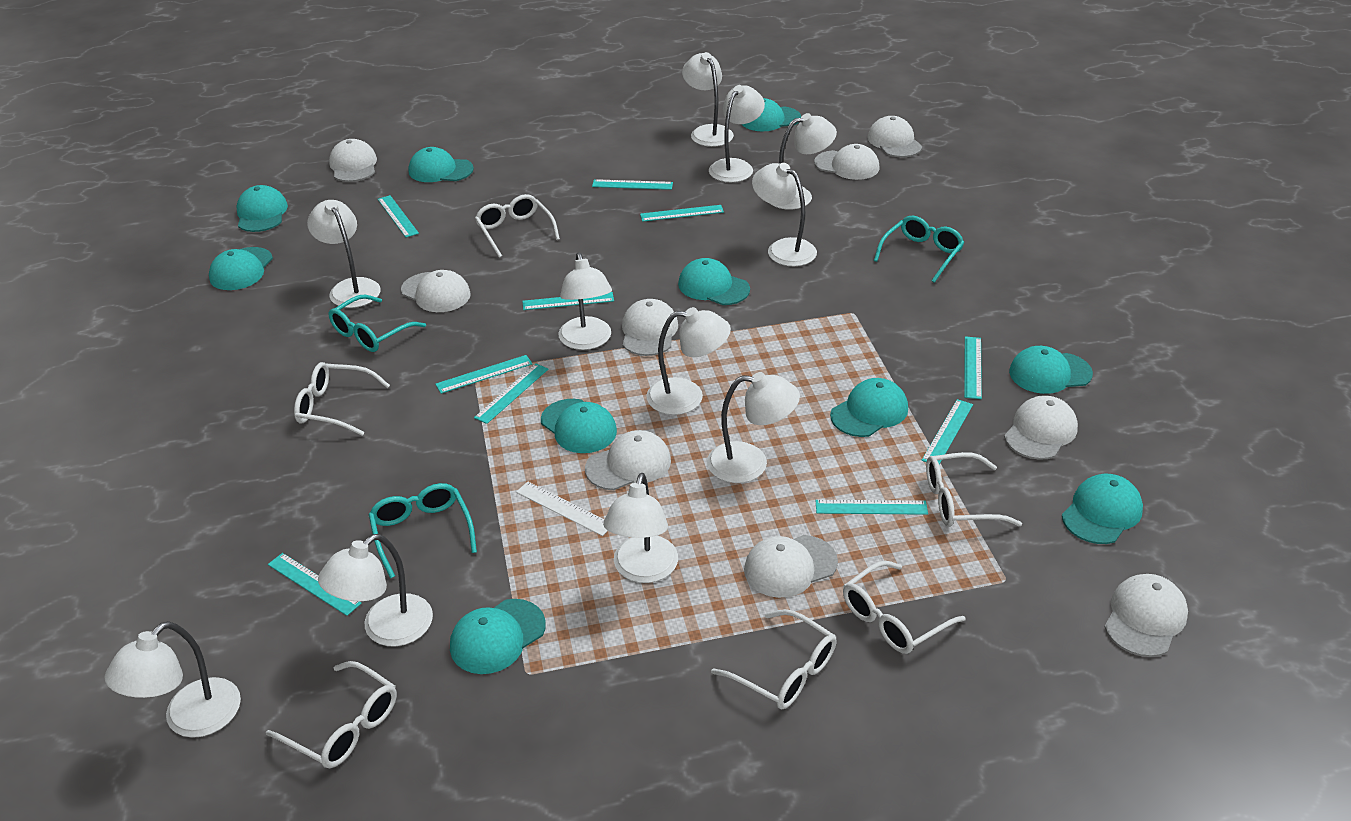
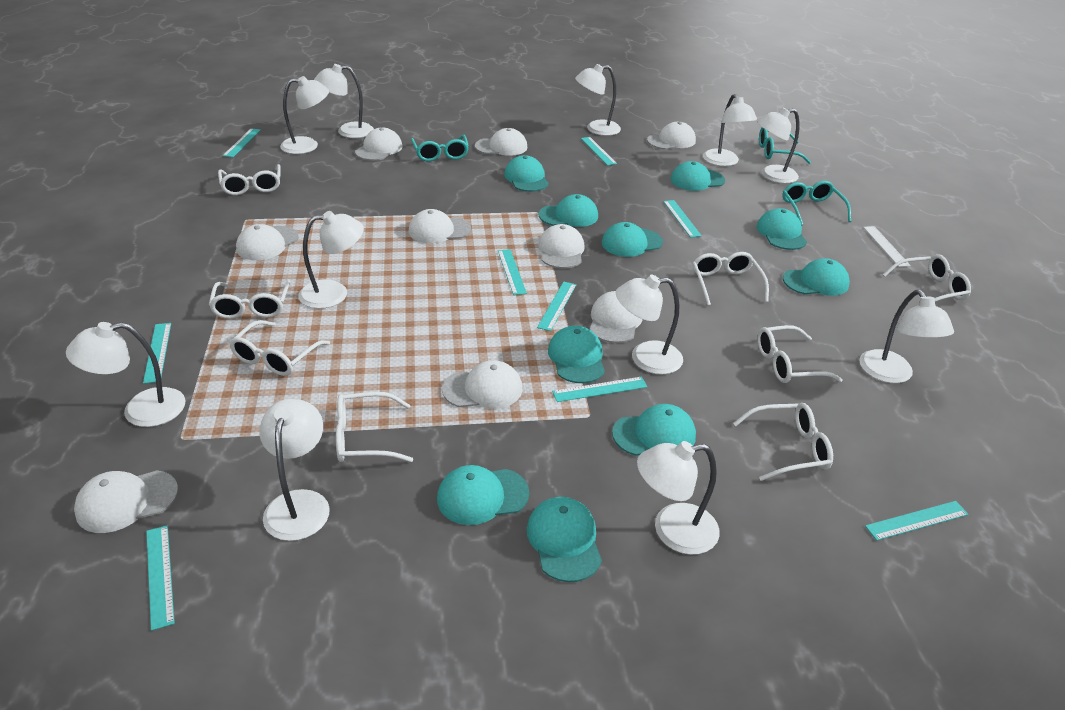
turquoise ruler: 10 -> 9
white glasses: 6 -> 8

